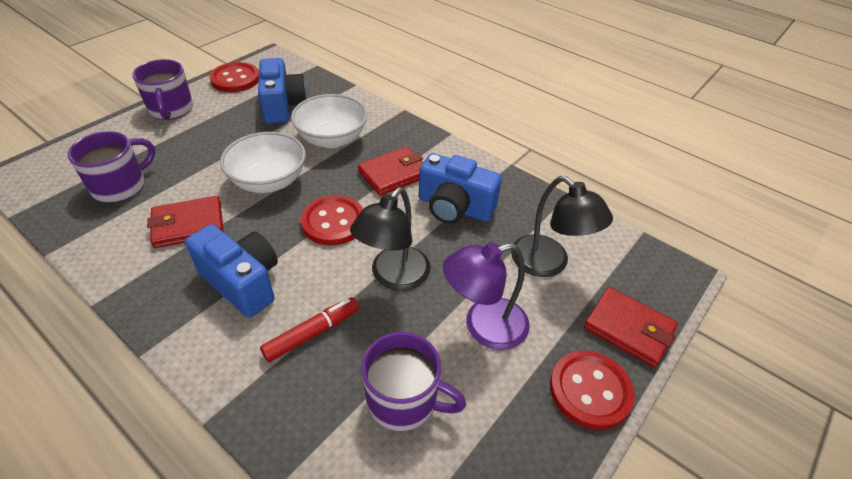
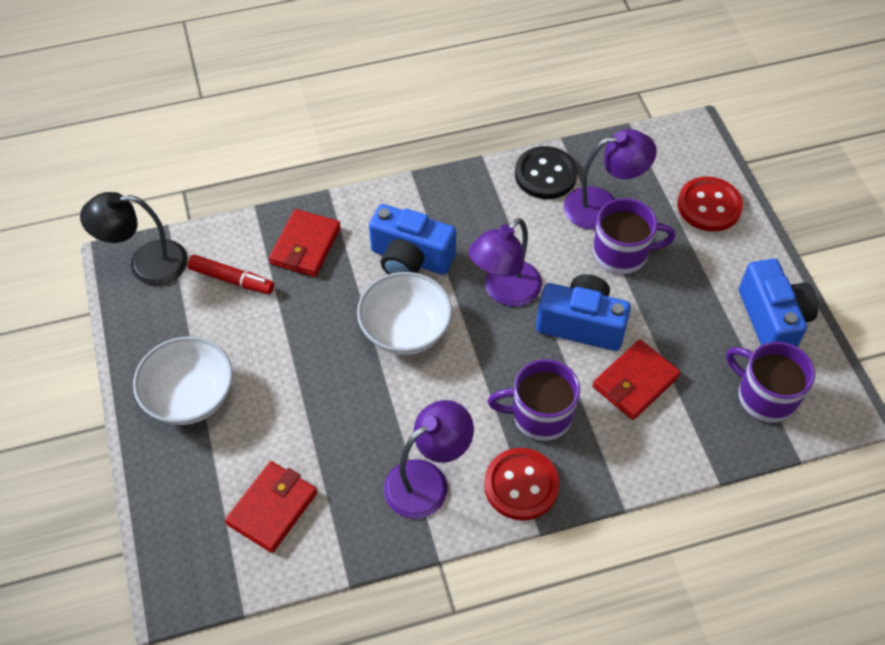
black button: 0 -> 1
black lamp: 2 -> 1
purple lamp: 1 -> 3
red button: 3 -> 2

